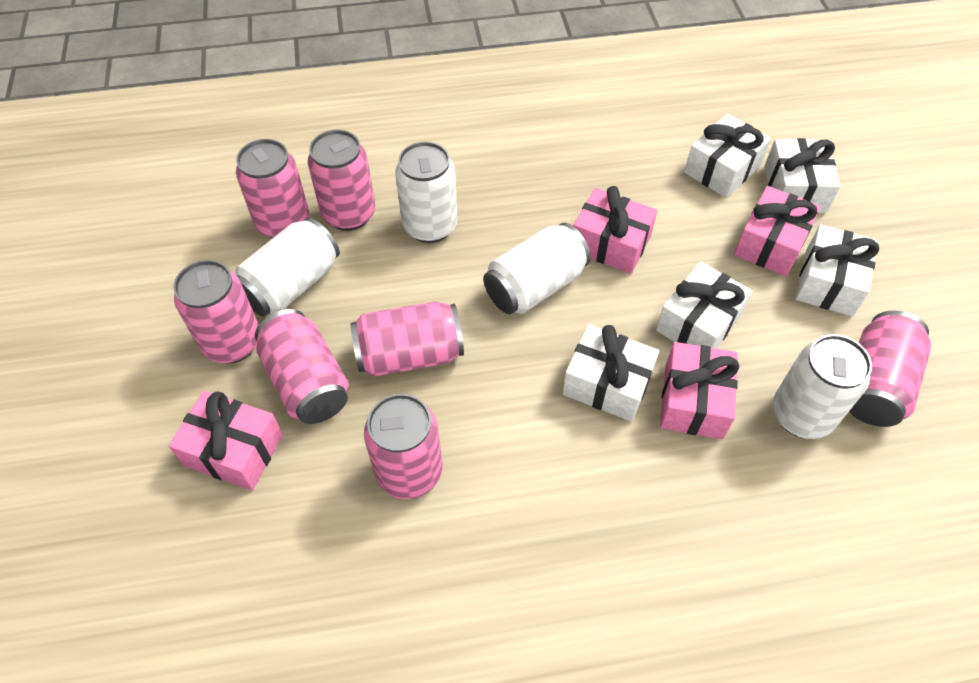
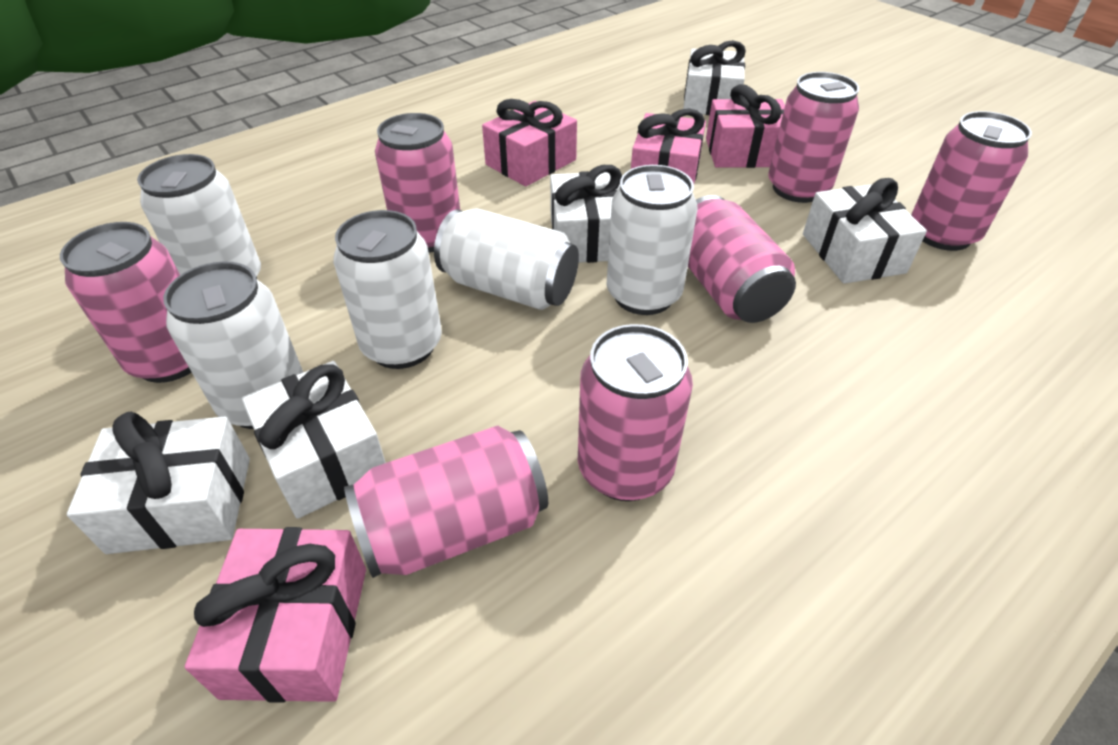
white can: 4 -> 5

